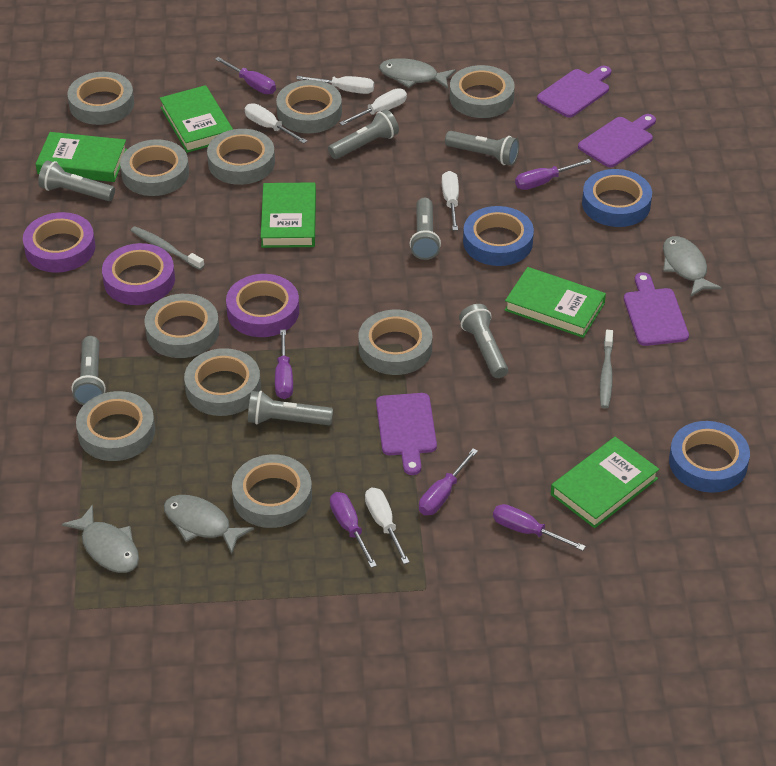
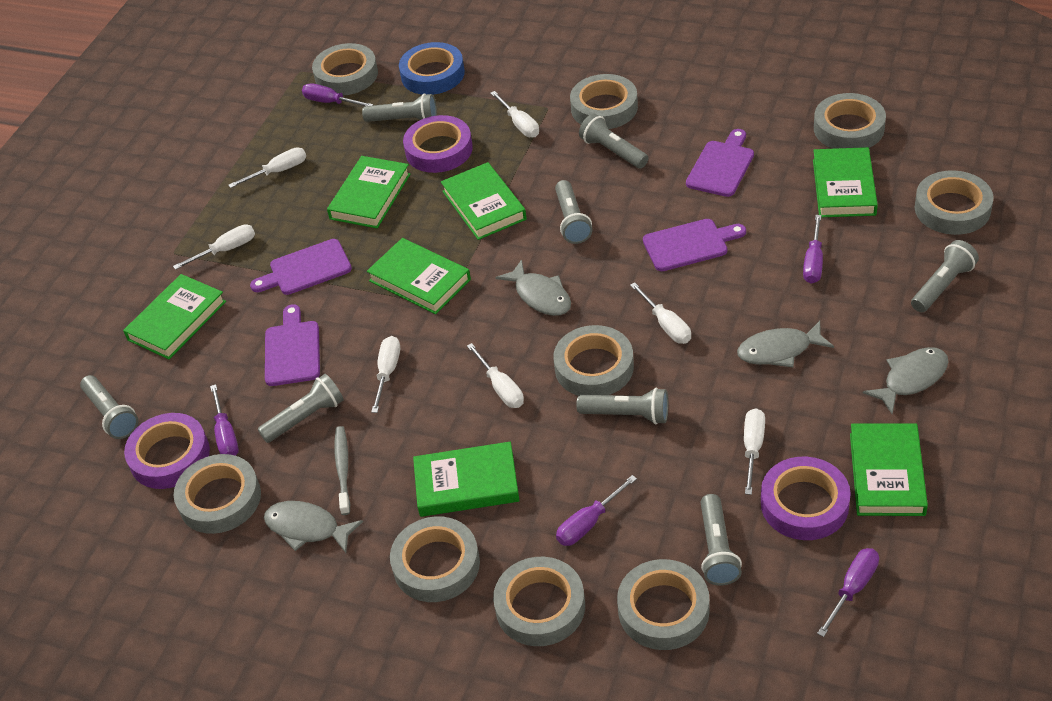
blue tape: 3 -> 1
green book: 5 -> 7
grey flashlight: 7 -> 8
grey tape: 10 -> 9
grey toothbrush: 2 -> 1
purple screwdriver: 6 -> 5
white screwdriver: 5 -> 7

